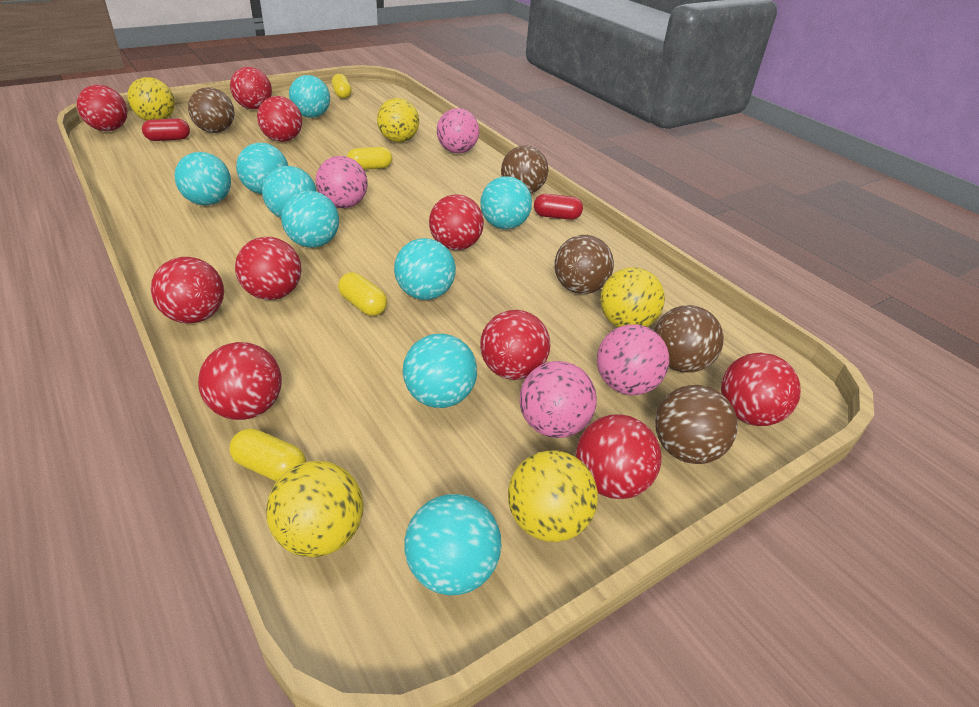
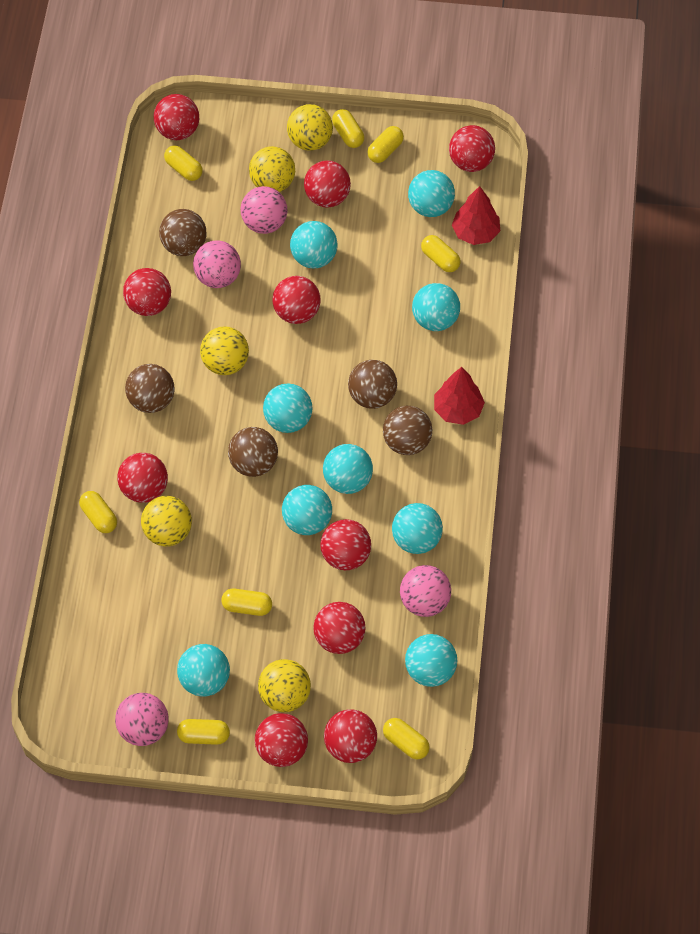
red capsule: 2 -> 0
red tree: 0 -> 2
yellow capsule: 4 -> 8

